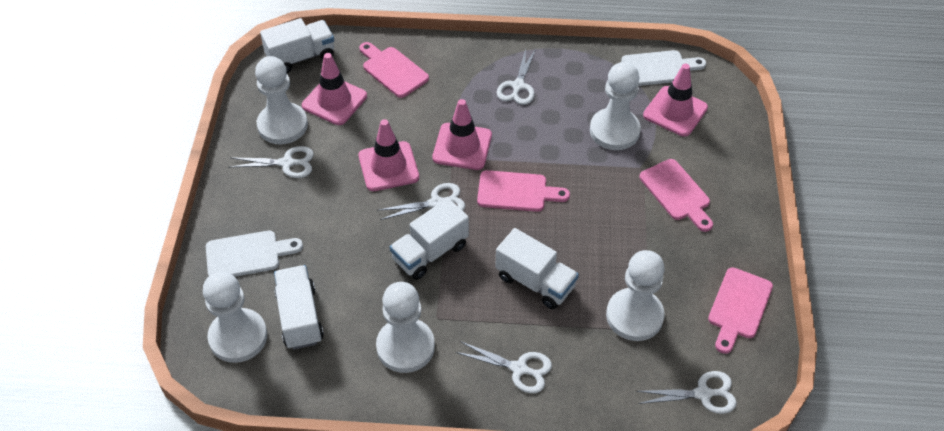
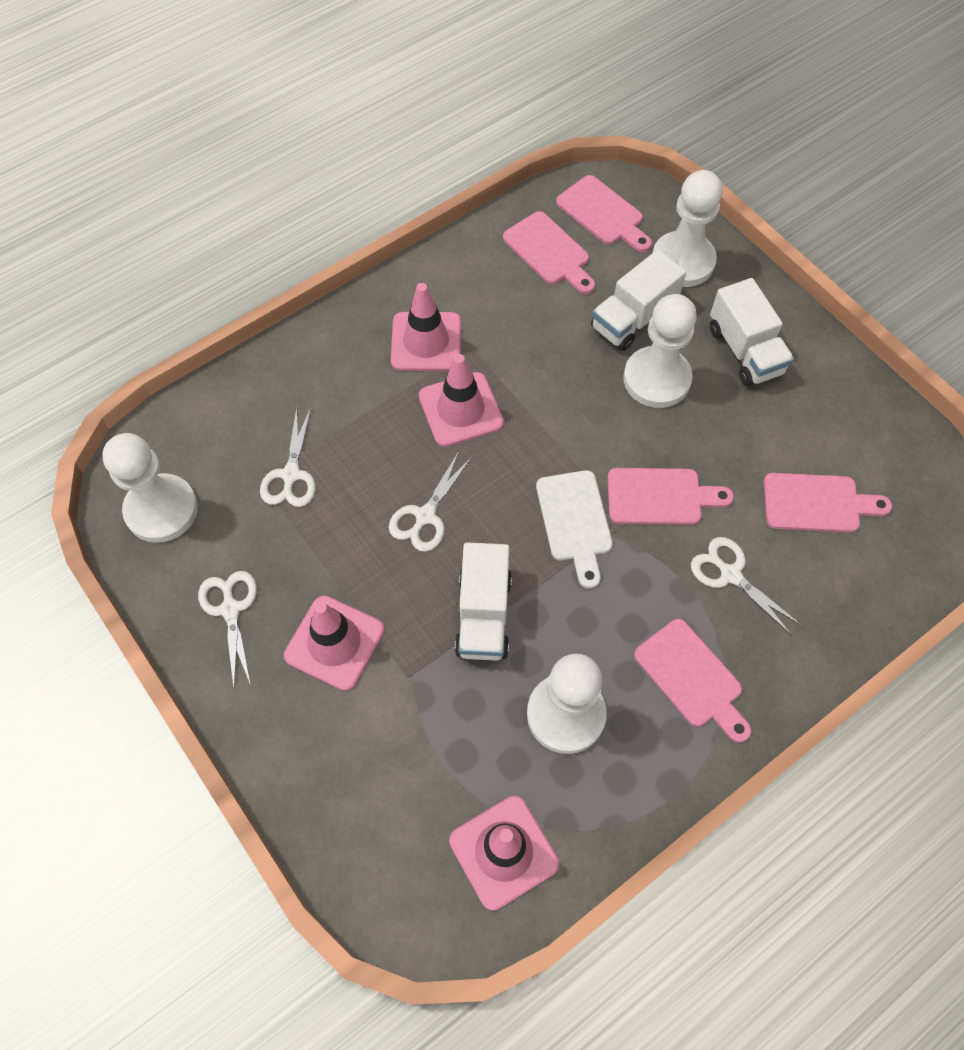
pink cutting board: 4 -> 5
white cutting board: 2 -> 1
white pawn: 5 -> 4
white scissors: 5 -> 4
white truck: 4 -> 3

